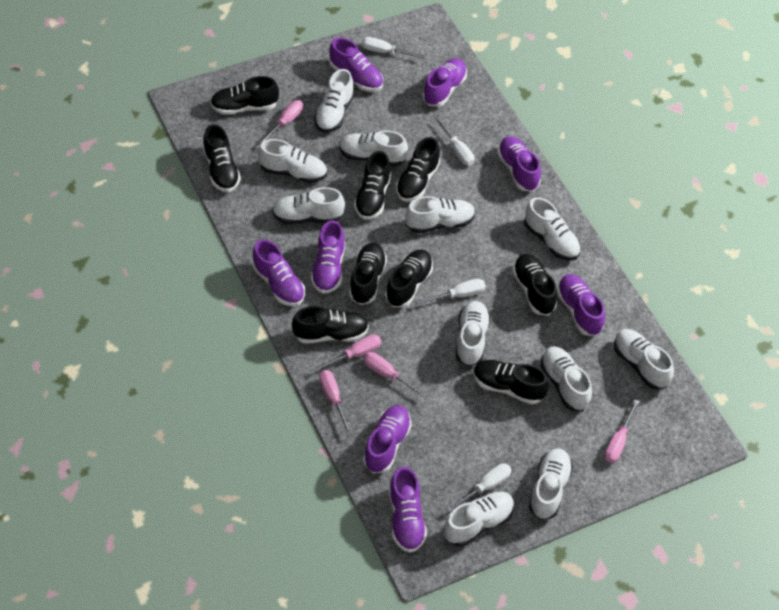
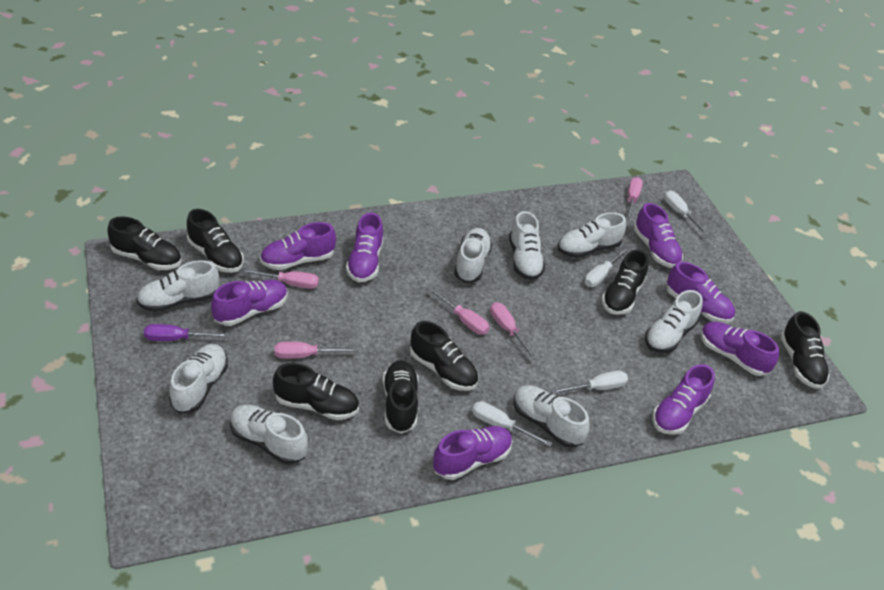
black shoe: 9 -> 7
purple screwdriver: 0 -> 1
white shoe: 11 -> 8

